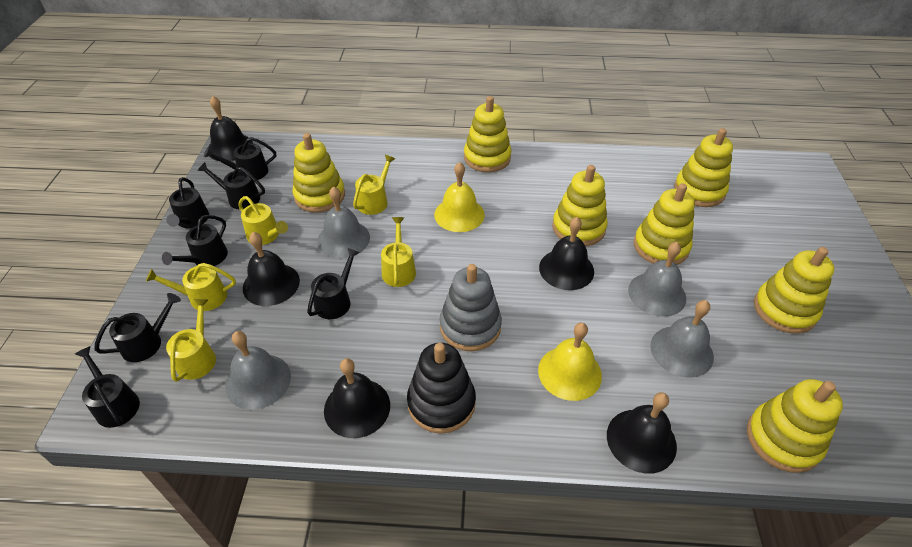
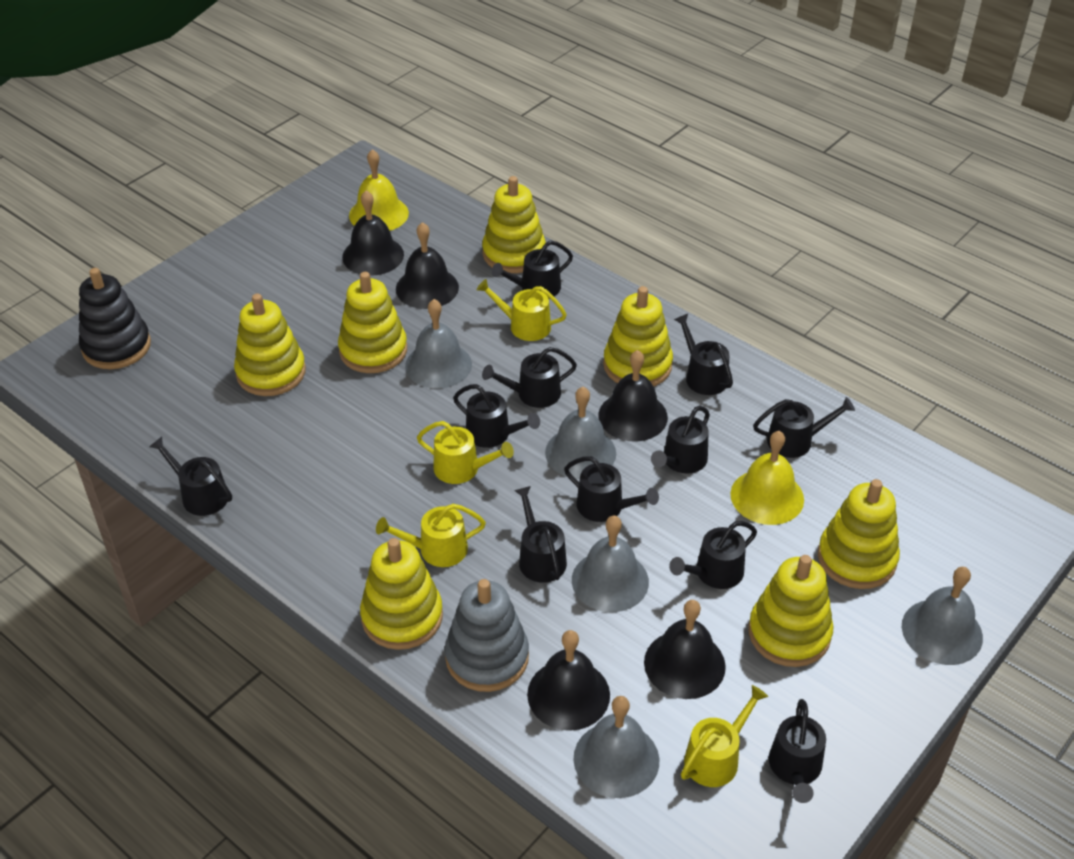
black watering can: 7 -> 11
grey bell: 4 -> 5
yellow watering can: 5 -> 4

